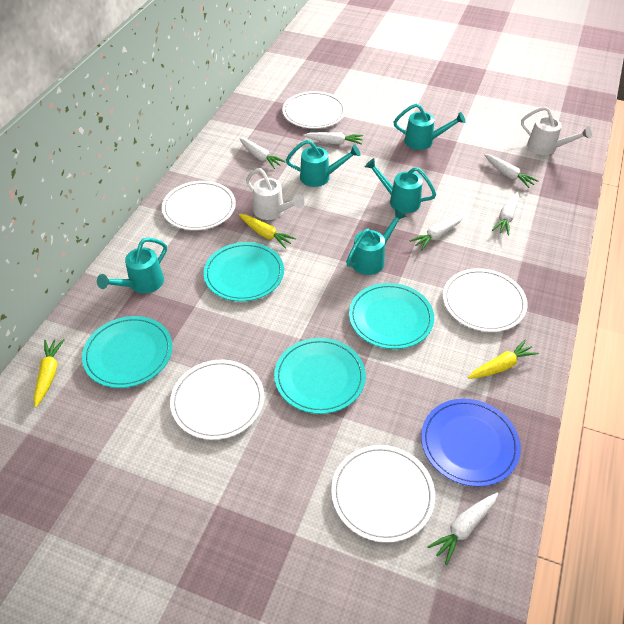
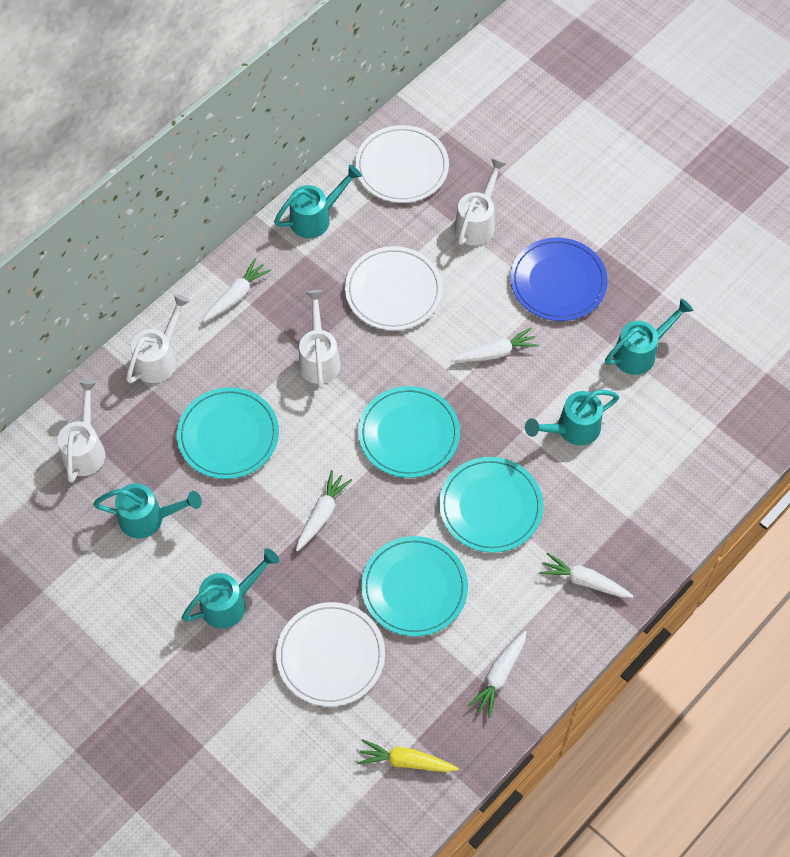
white carrot: 6 -> 5
white plate: 5 -> 3
white watering can: 2 -> 4
yellow carrot: 3 -> 1

